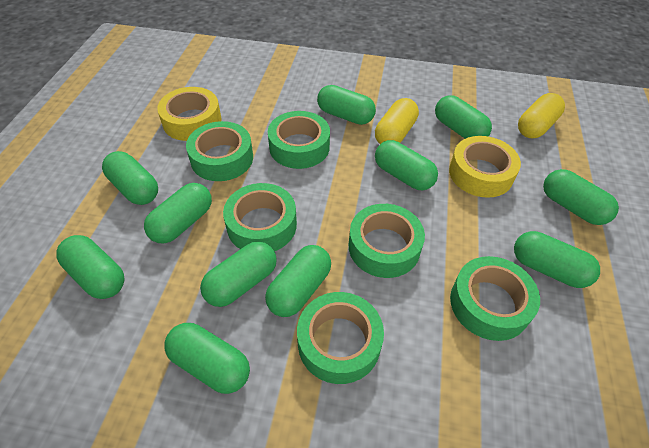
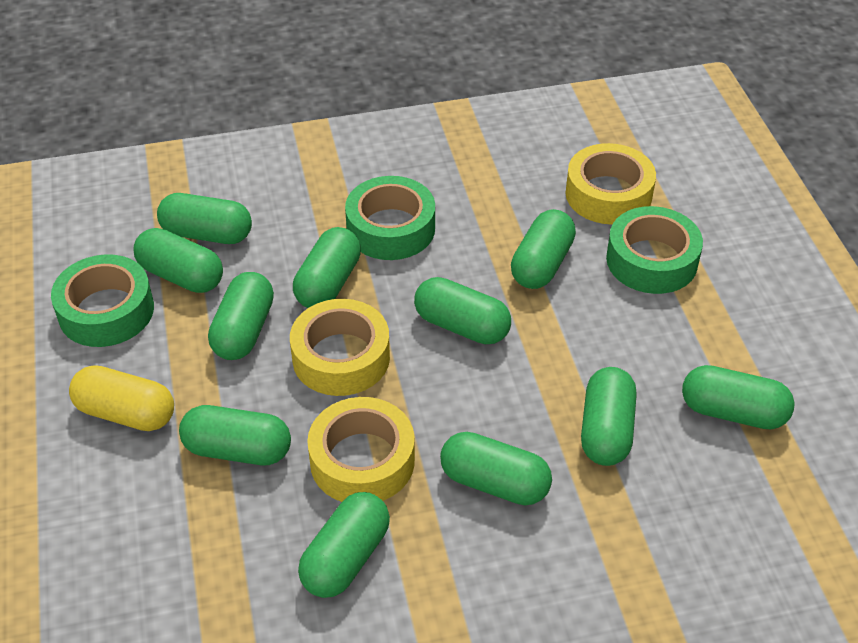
green tape: 6 -> 3
yellow capsule: 2 -> 1
yellow tape: 2 -> 3

